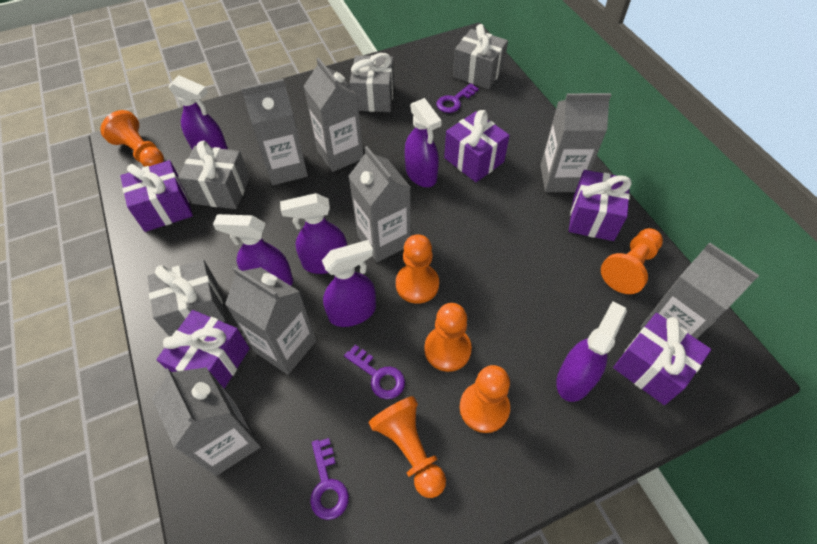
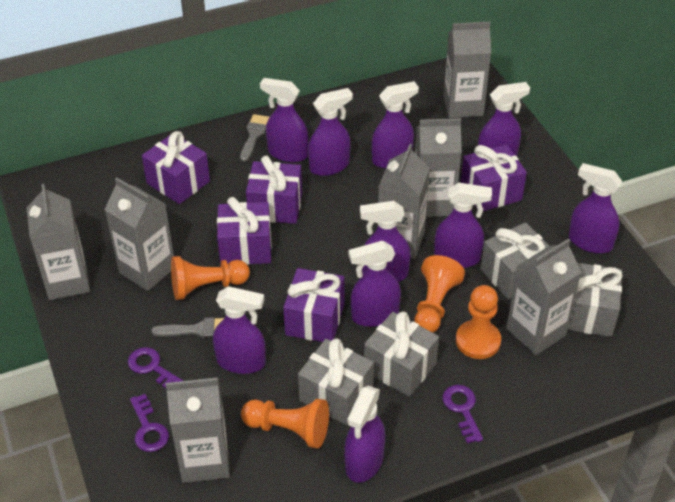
grey brush: 0 -> 2
orange pawn: 6 -> 4
purple spray bottle: 6 -> 10

